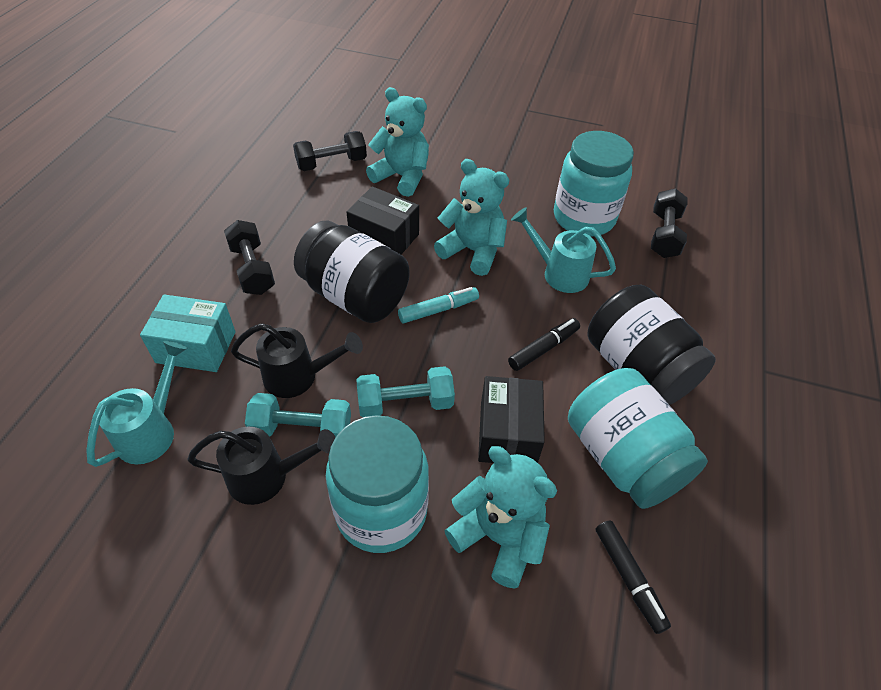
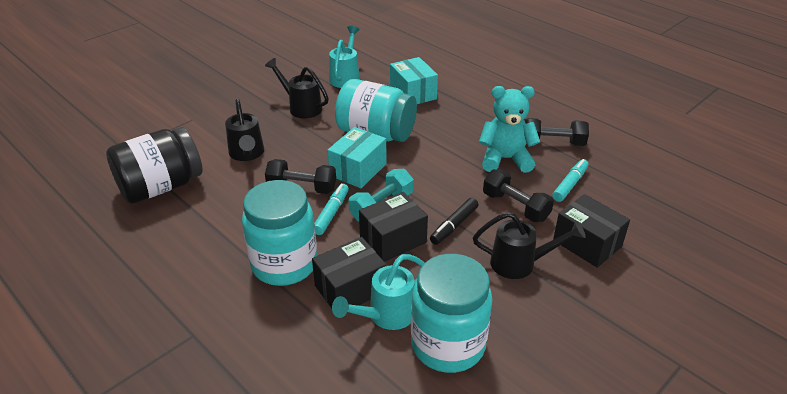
black box: 2 -> 3
black jar: 2 -> 1
black marker: 2 -> 1
black watering can: 2 -> 3
turquoise box: 1 -> 2
turquoise dumbbell: 2 -> 1
turquoise marker: 1 -> 2
turquoise teddy bear: 3 -> 1

